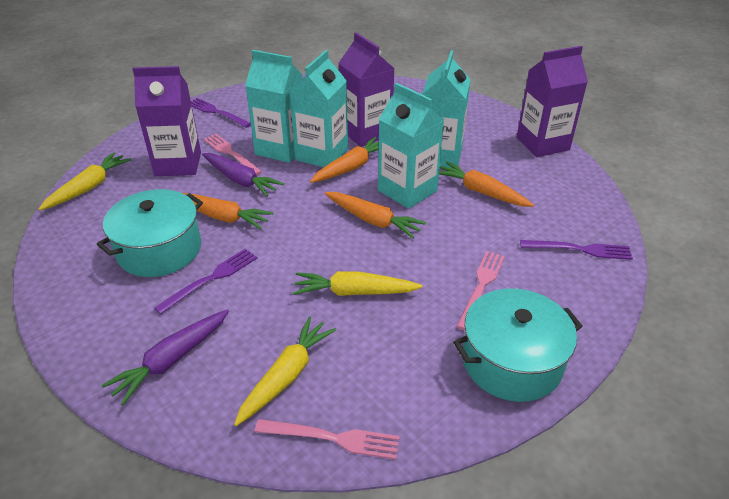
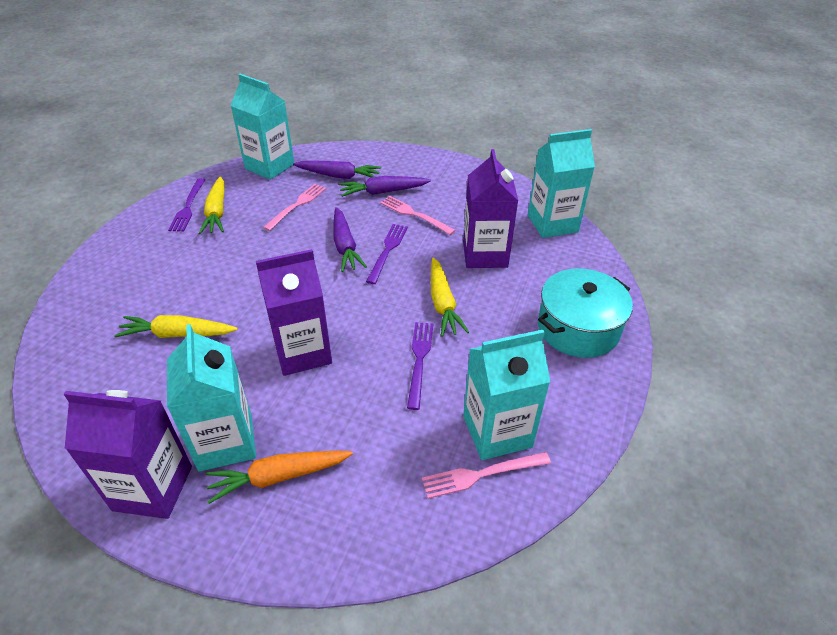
orange carrot: 4 -> 1
purple carrot: 2 -> 3
turquoise pot: 2 -> 1

